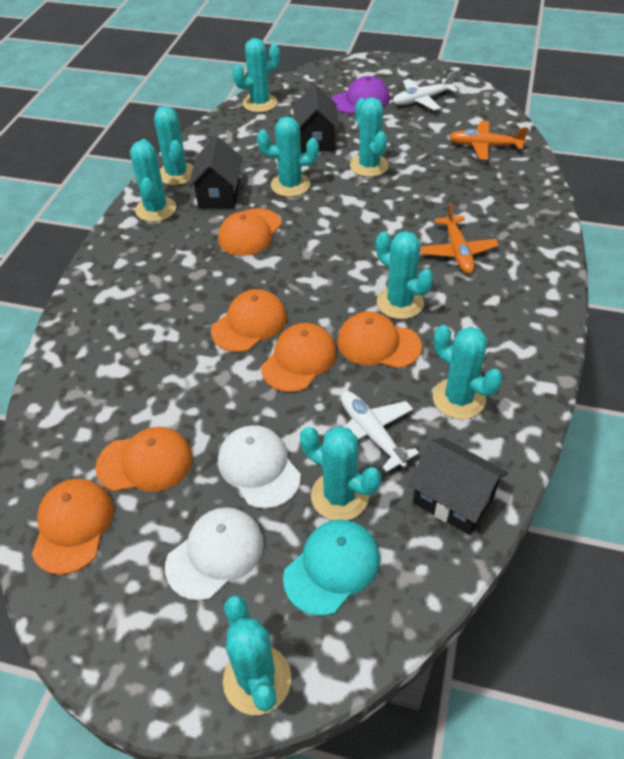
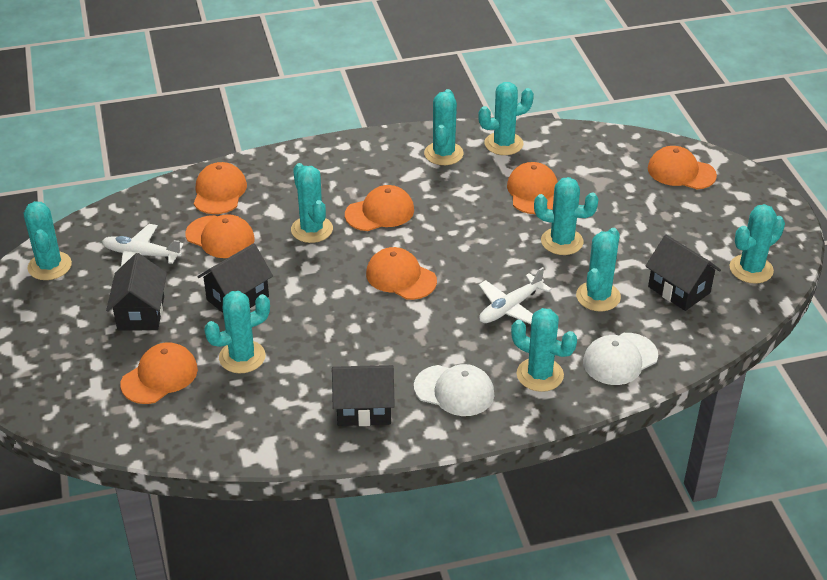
black house: 3 -> 4
orange cap: 6 -> 7
orange plane: 2 -> 0
purple cap: 1 -> 0
turquoise cap: 1 -> 0

